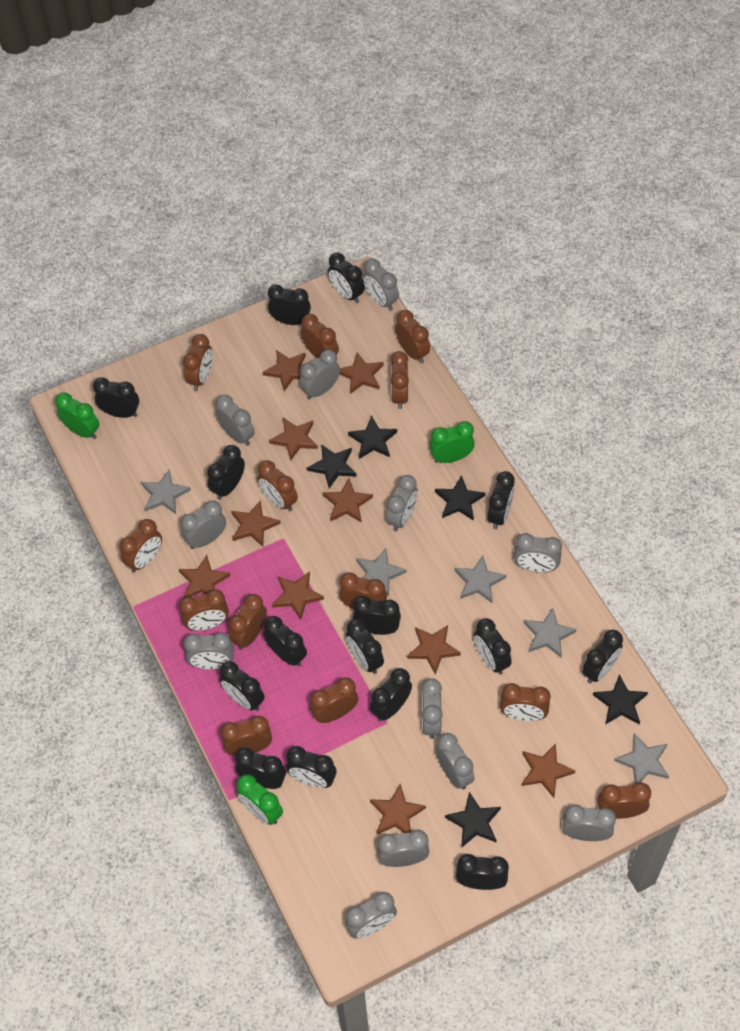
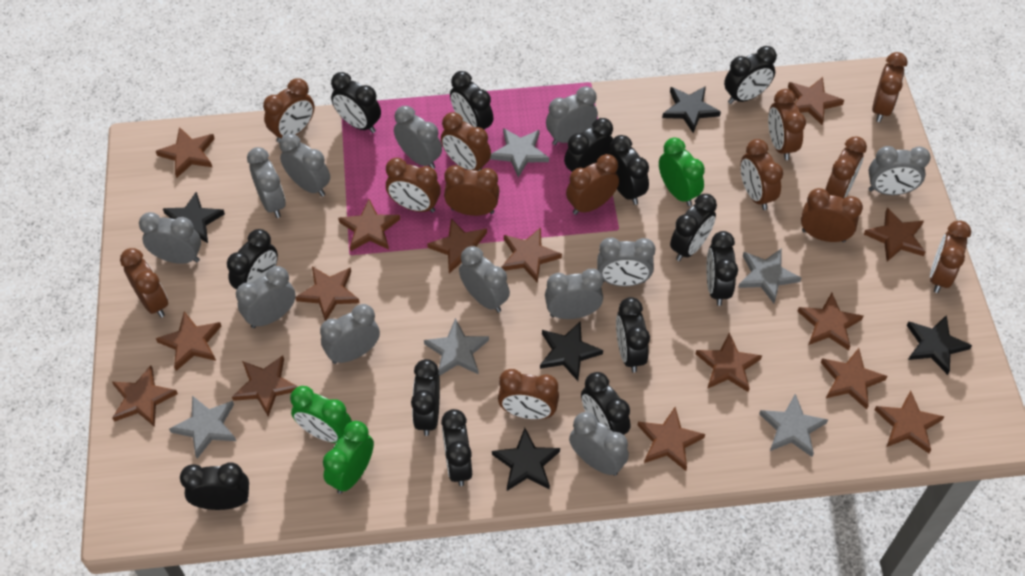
black clock: 15 -> 13
brown star: 10 -> 15

